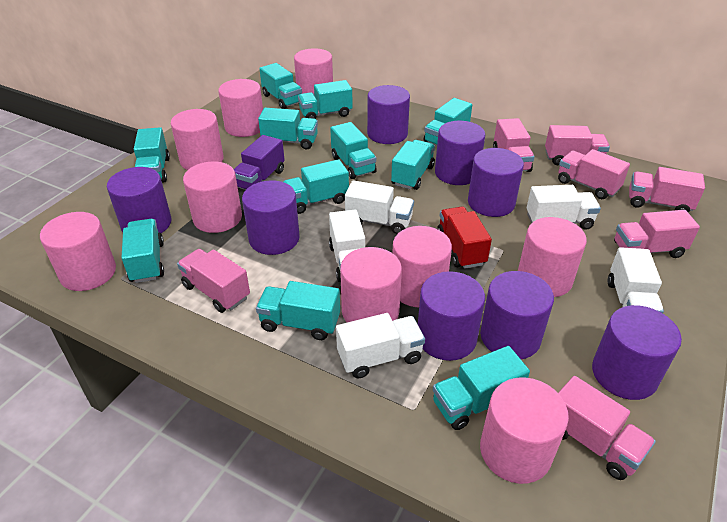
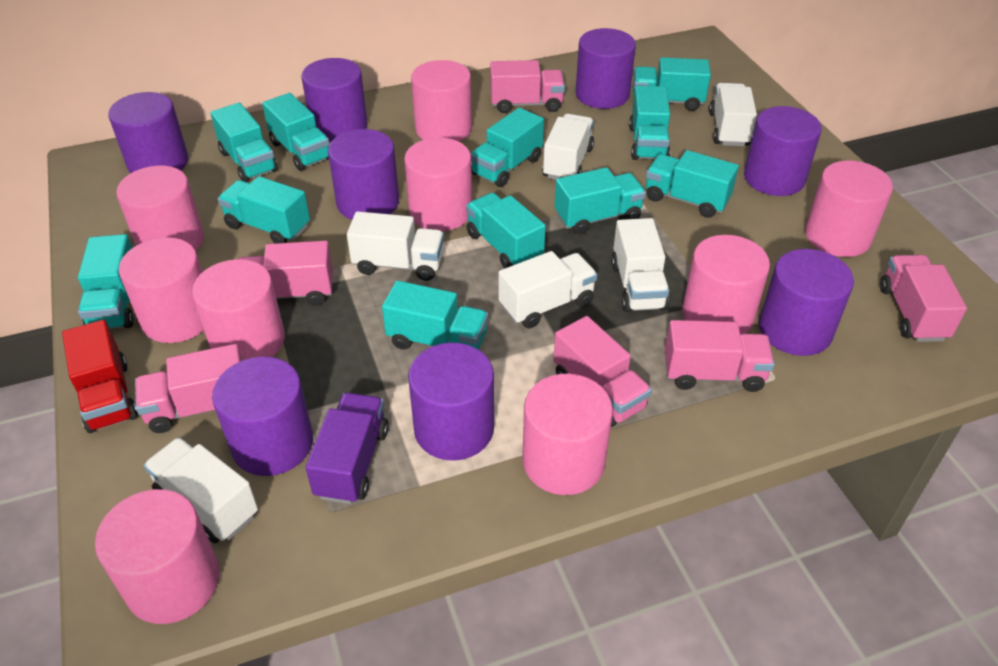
pink truck: 7 -> 6
white truck: 5 -> 6

